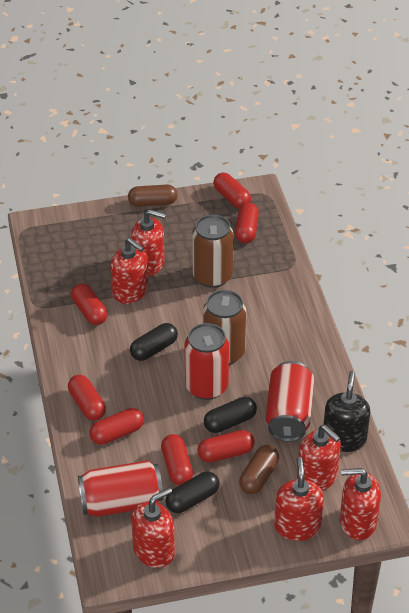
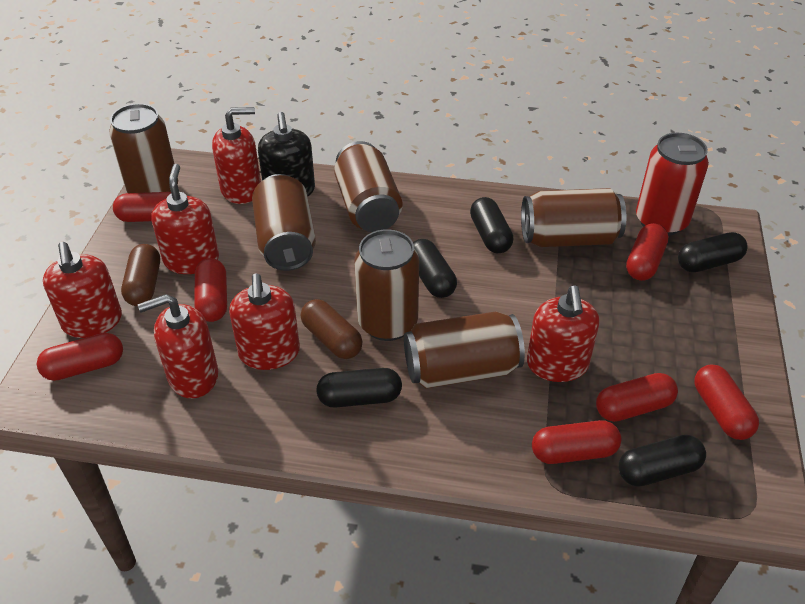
black capsule: 3 -> 5
brown can: 2 -> 6
red can: 3 -> 1

